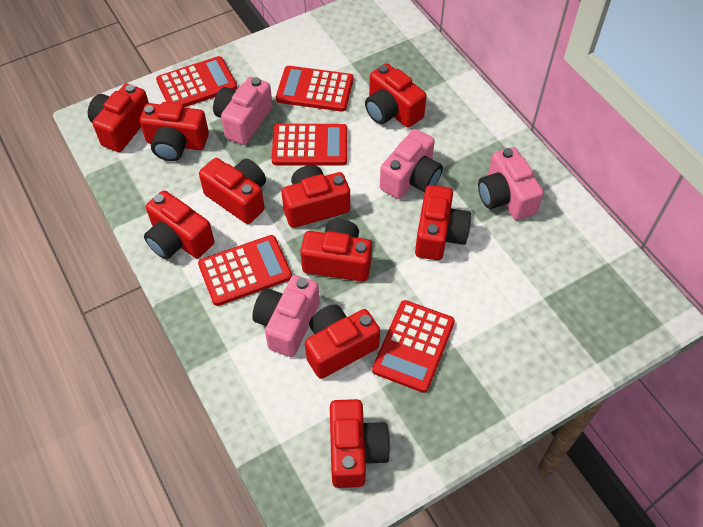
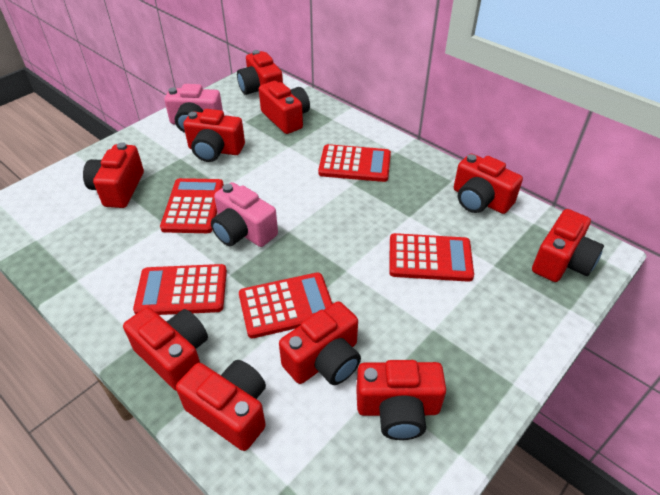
pink camera: 4 -> 2

